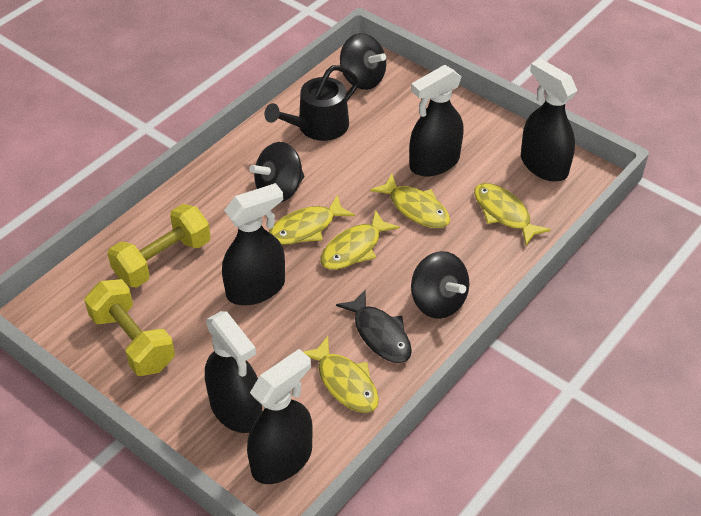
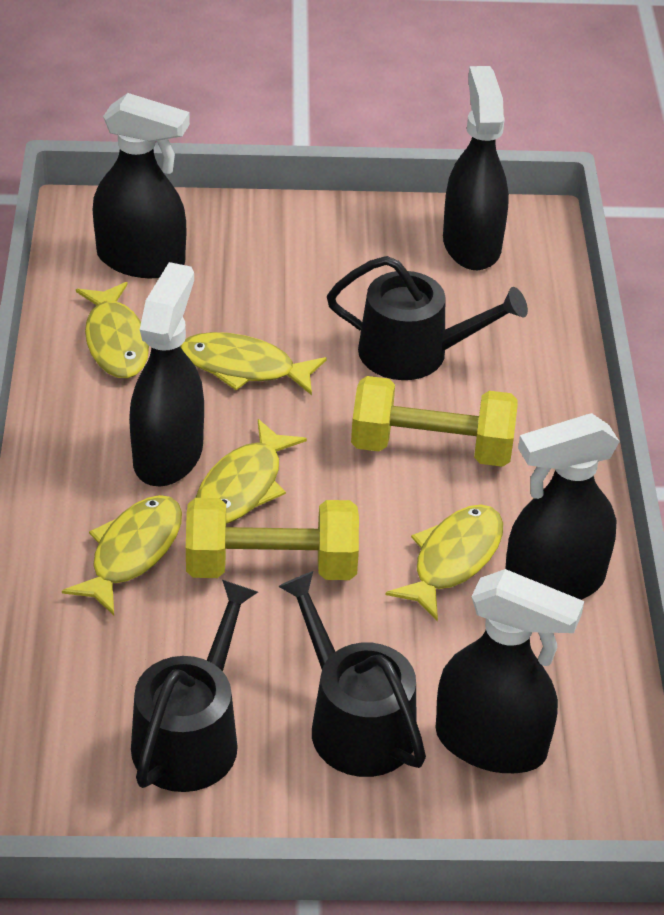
black fish: 1 -> 0
black spinning top: 3 -> 0
black watering can: 1 -> 3

